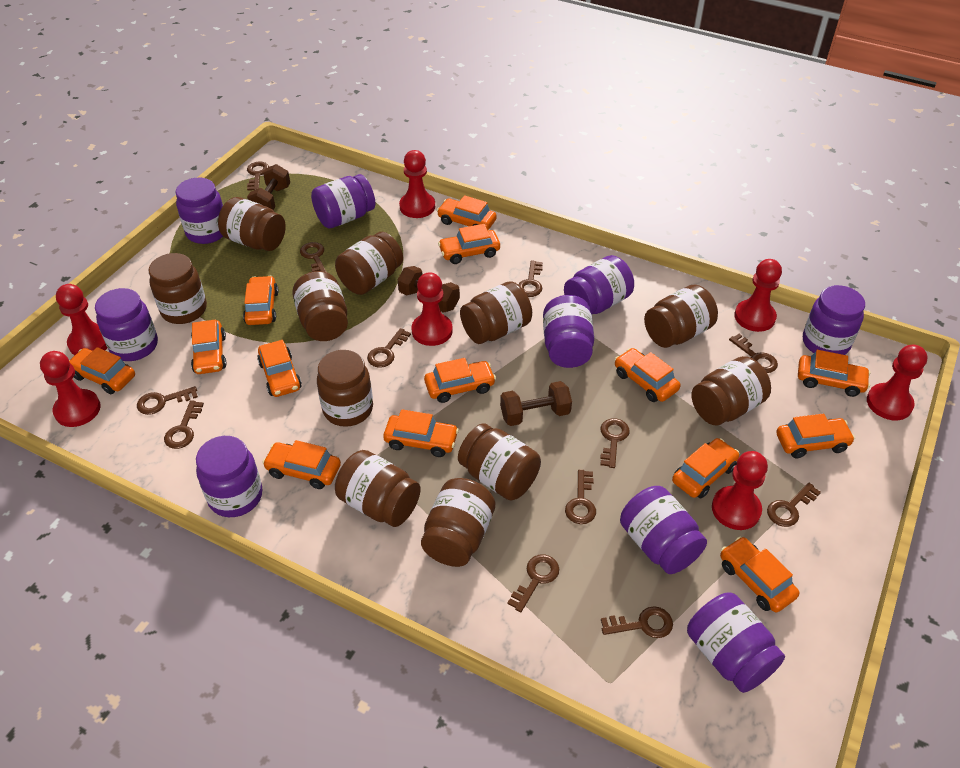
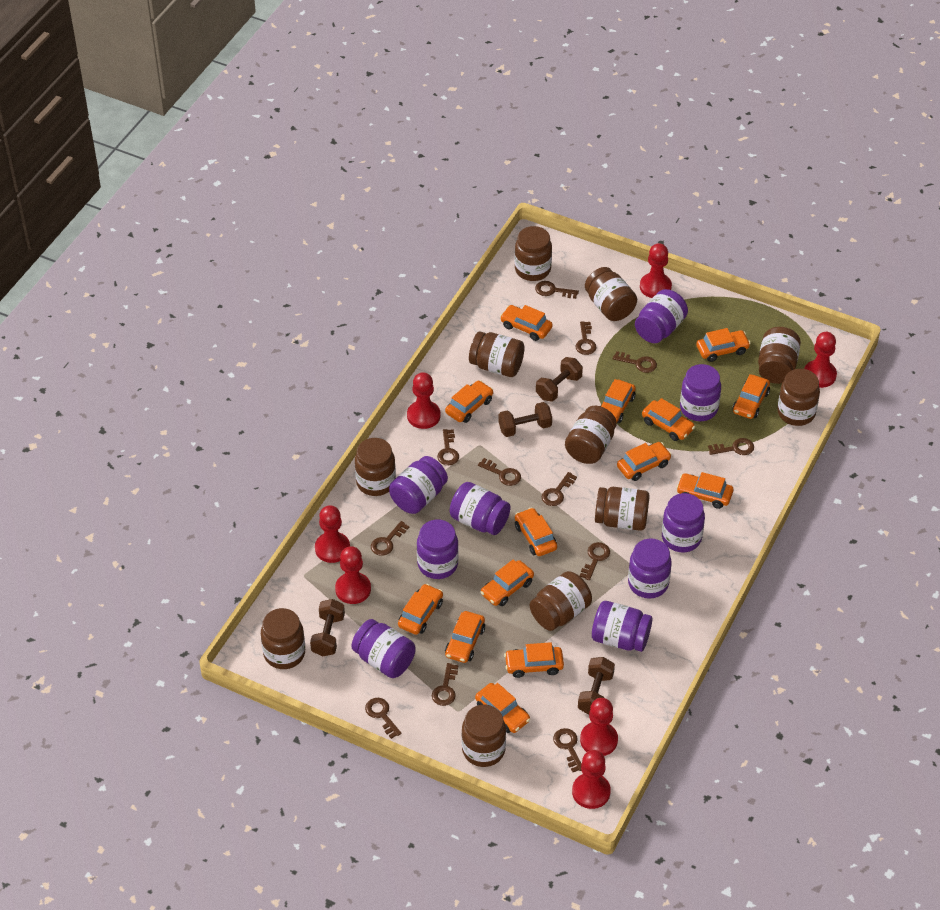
brown dumbbell: 3 -> 4

